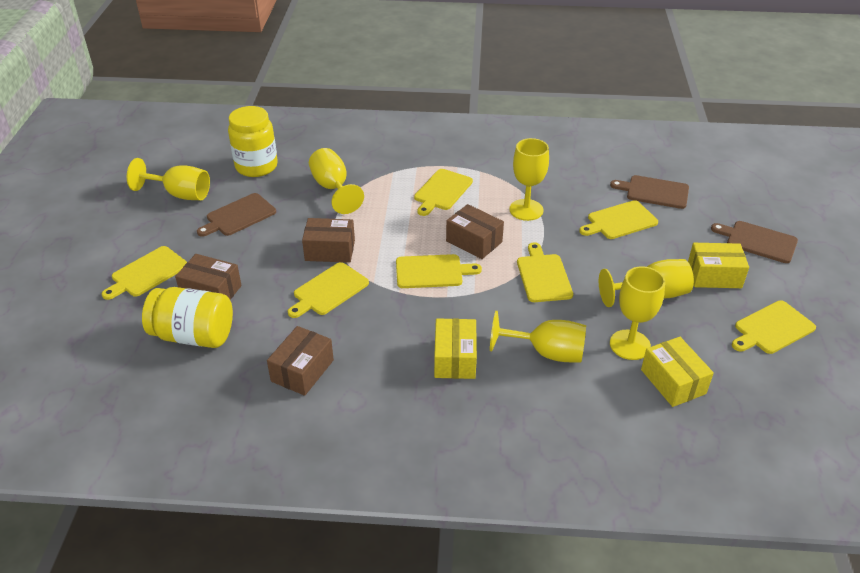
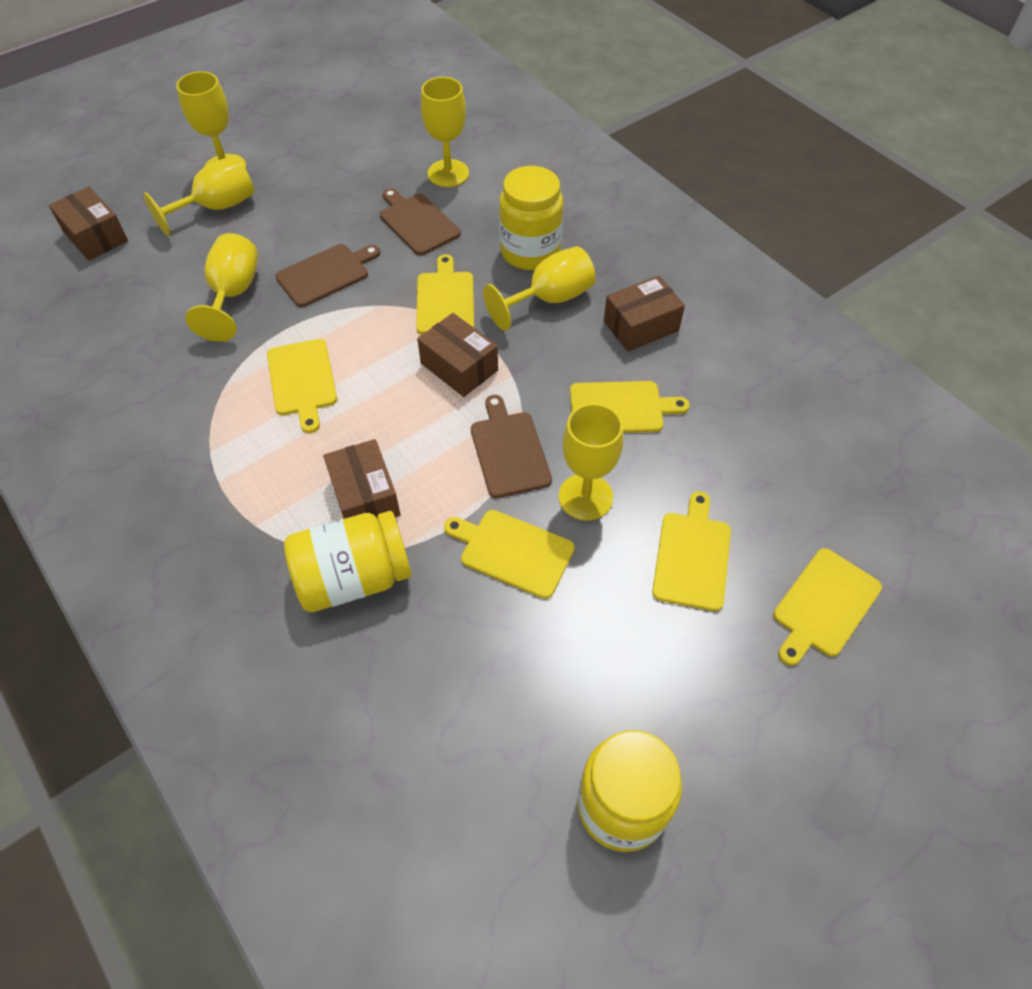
yellow box: 3 -> 0
yellow cutting board: 7 -> 6
yellow jar: 2 -> 3

